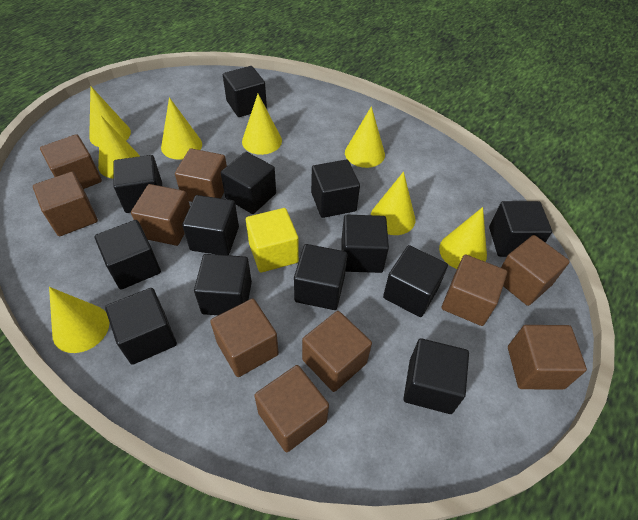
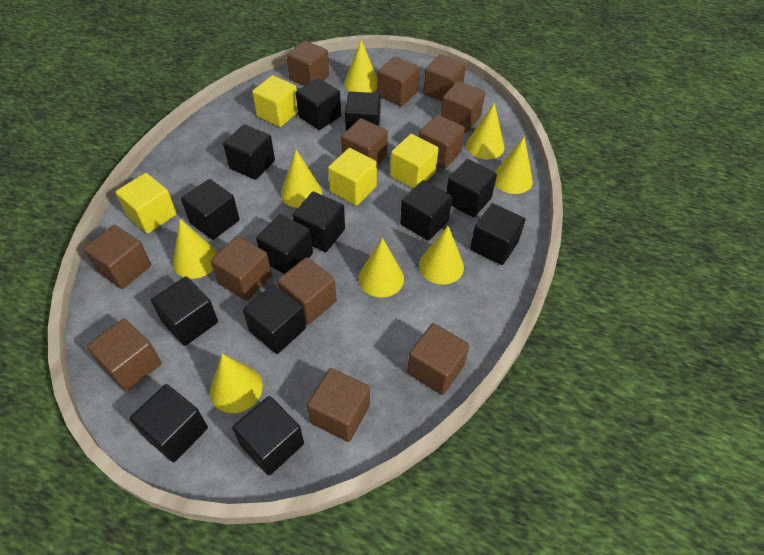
brown cube: 10 -> 12
yellow cube: 1 -> 4

